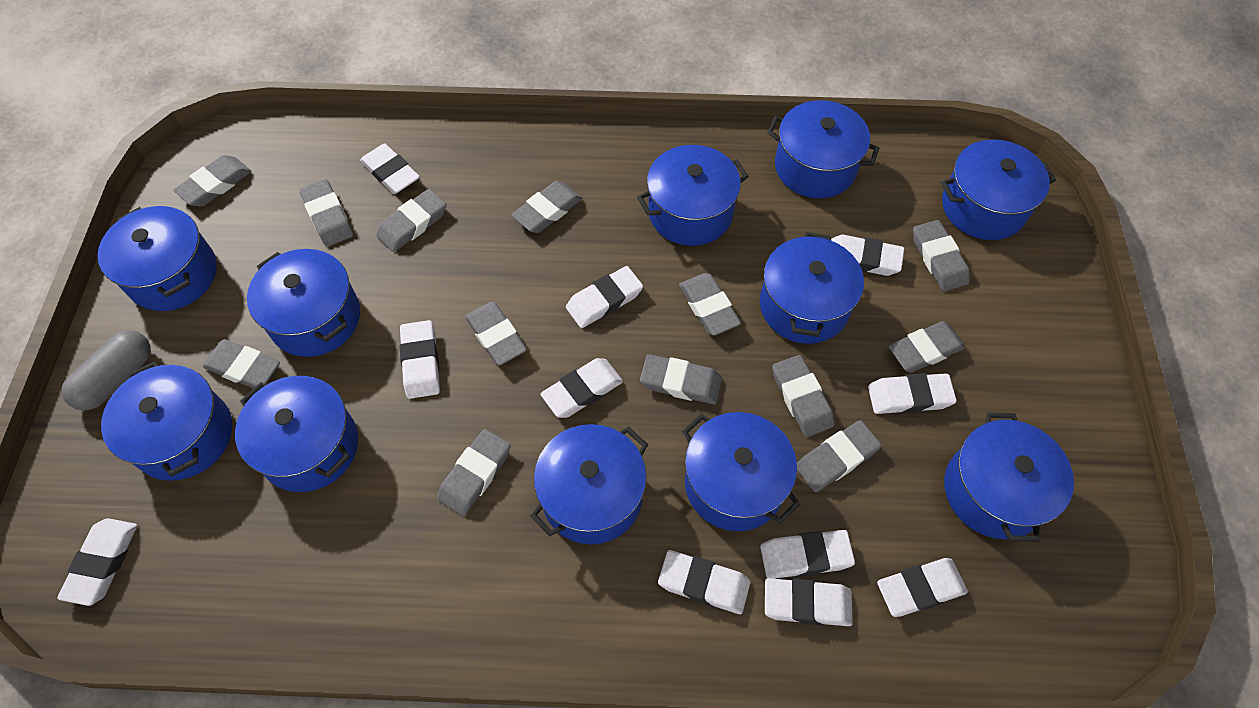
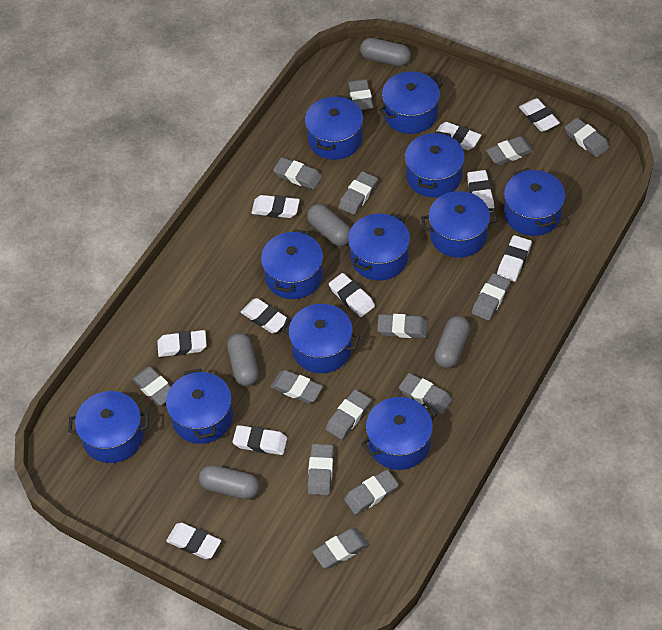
grey capsule: 1 -> 5
grey eraser: 13 -> 14
white eraser: 11 -> 10

